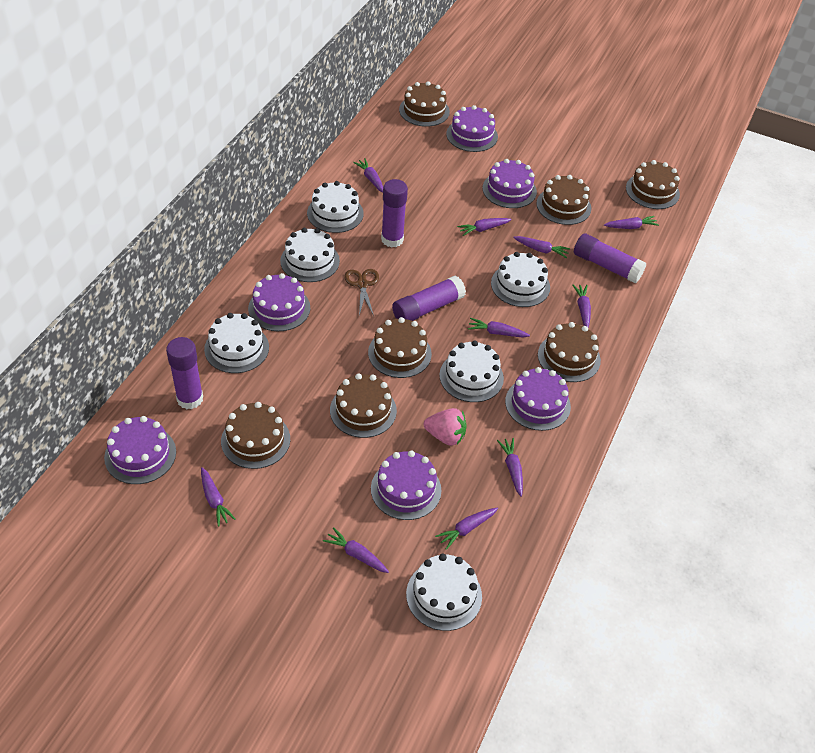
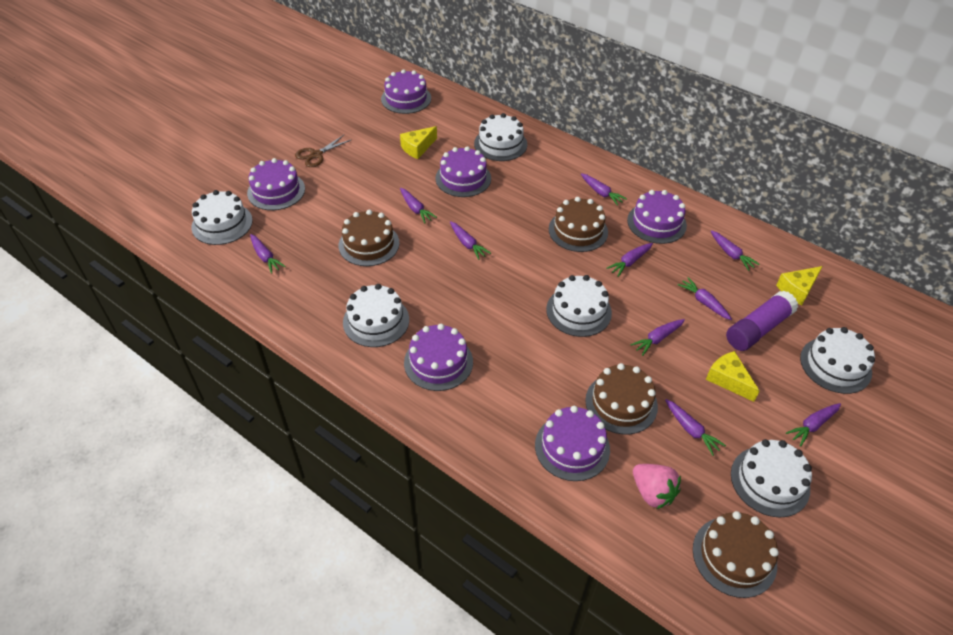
brown cake: 7 -> 4
purple glue stick: 4 -> 1
yellow cheese: 0 -> 3

